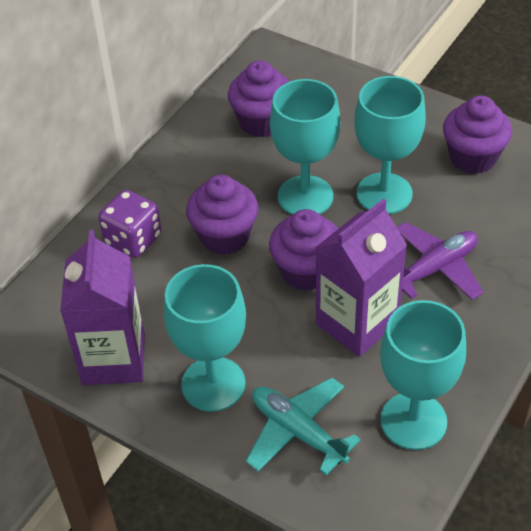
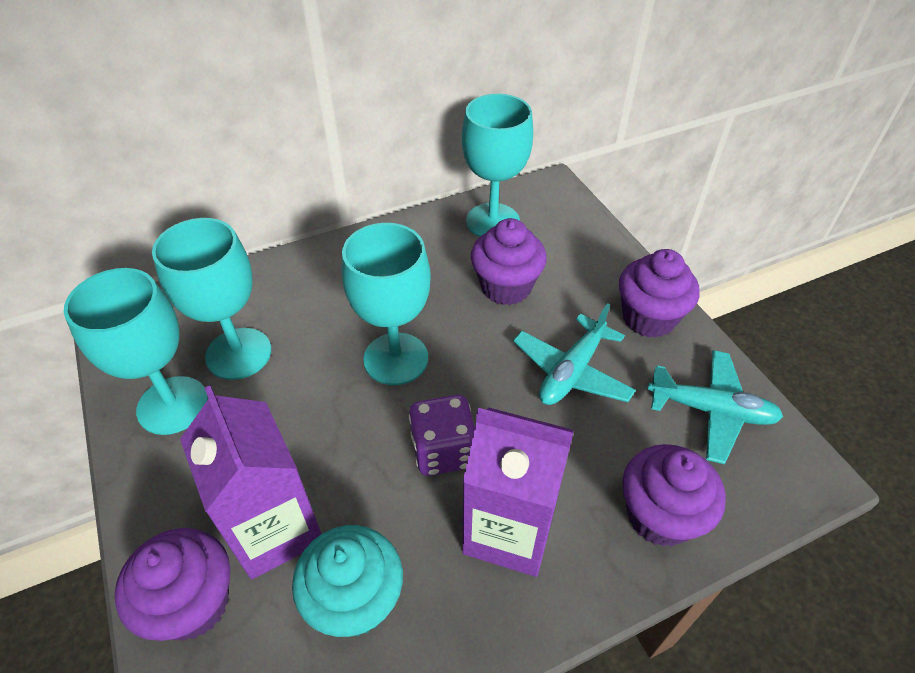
purple plane: 1 -> 0
turquoise cupcake: 0 -> 1
turquoise plane: 1 -> 2

